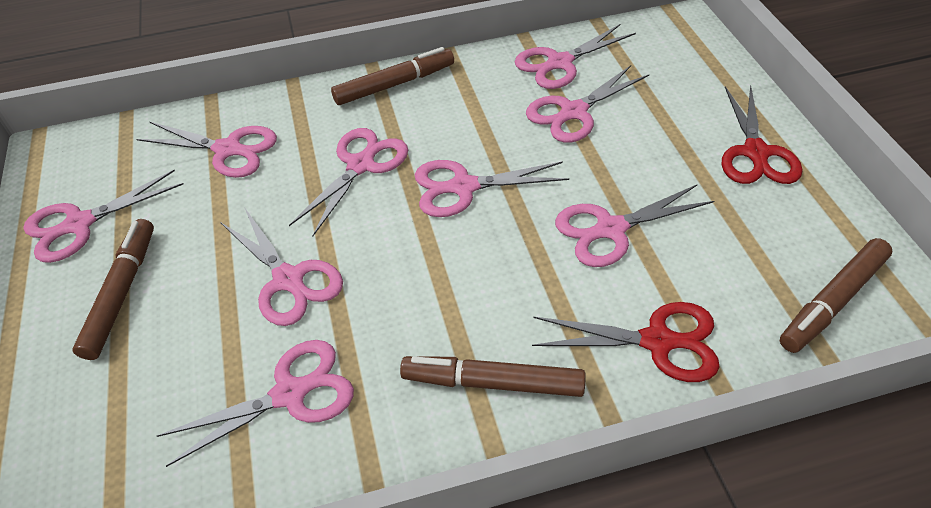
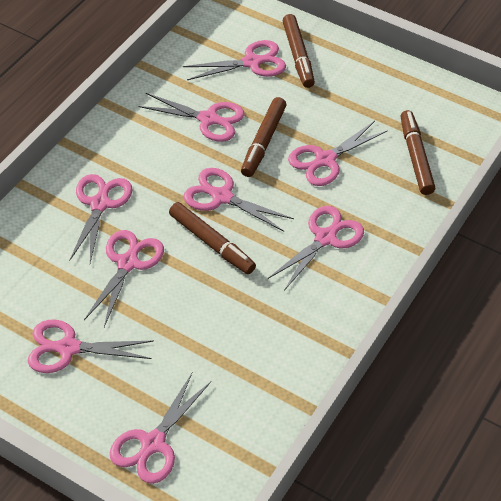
red scissors: 2 -> 0

